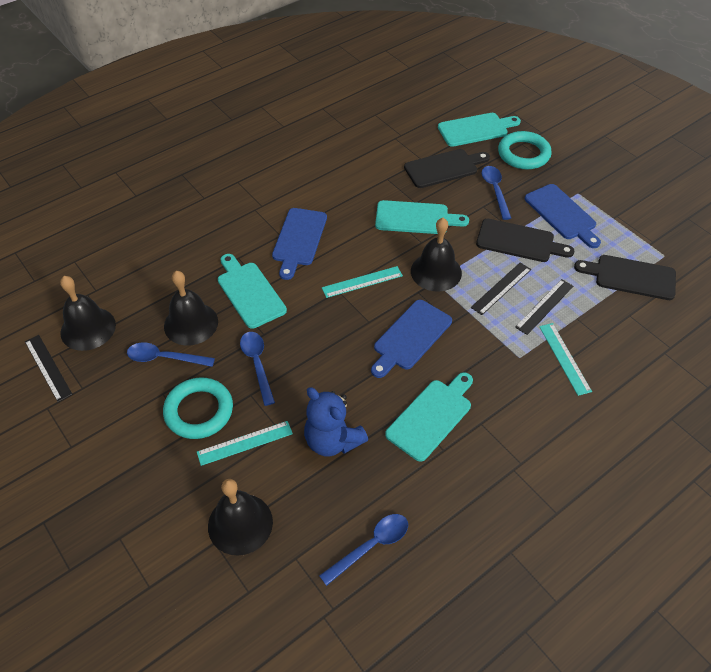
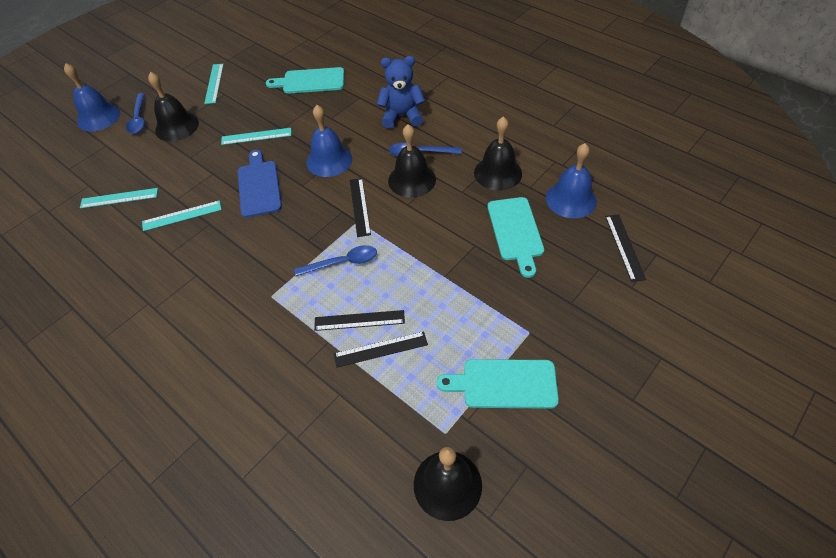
black cutting board: 3 -> 0
black ruler: 3 -> 4
blue bell: 0 -> 3
blue cutting board: 3 -> 1
blue spoon: 4 -> 3
turquoise cutting board: 4 -> 3
turquoise ring: 2 -> 0
turquoise ruler: 3 -> 4

